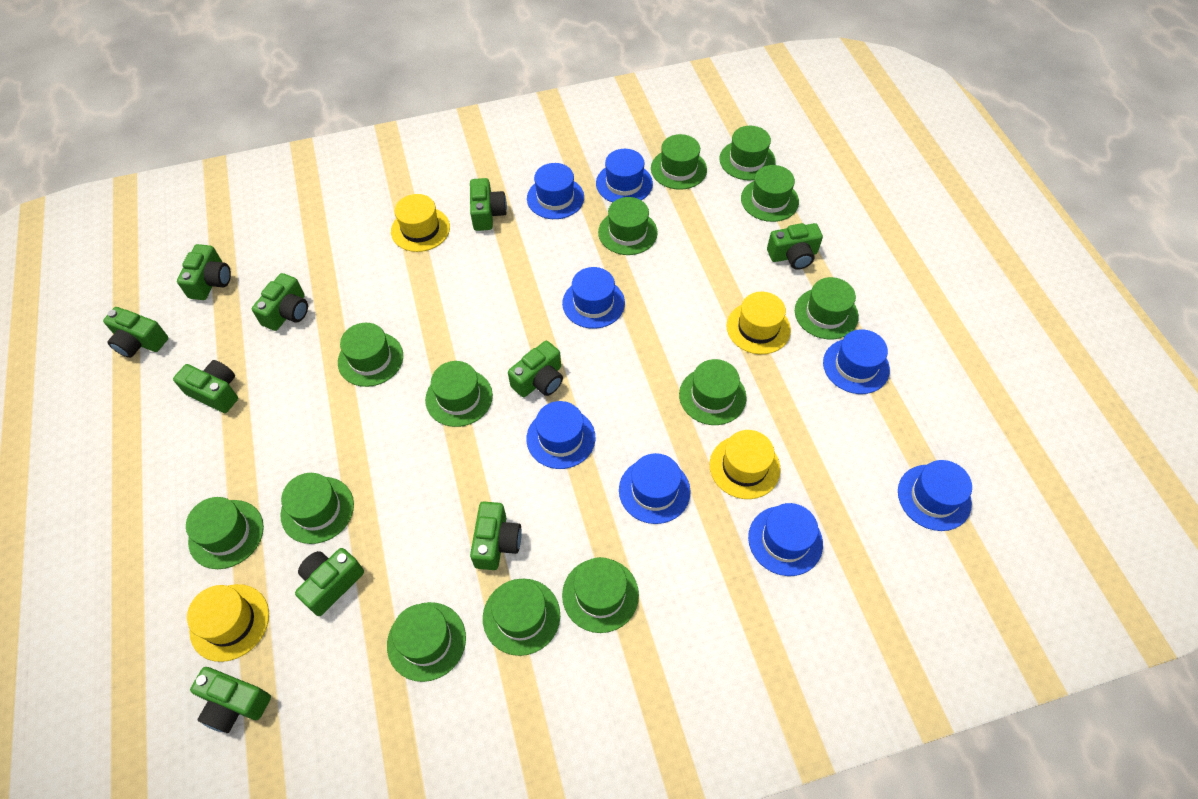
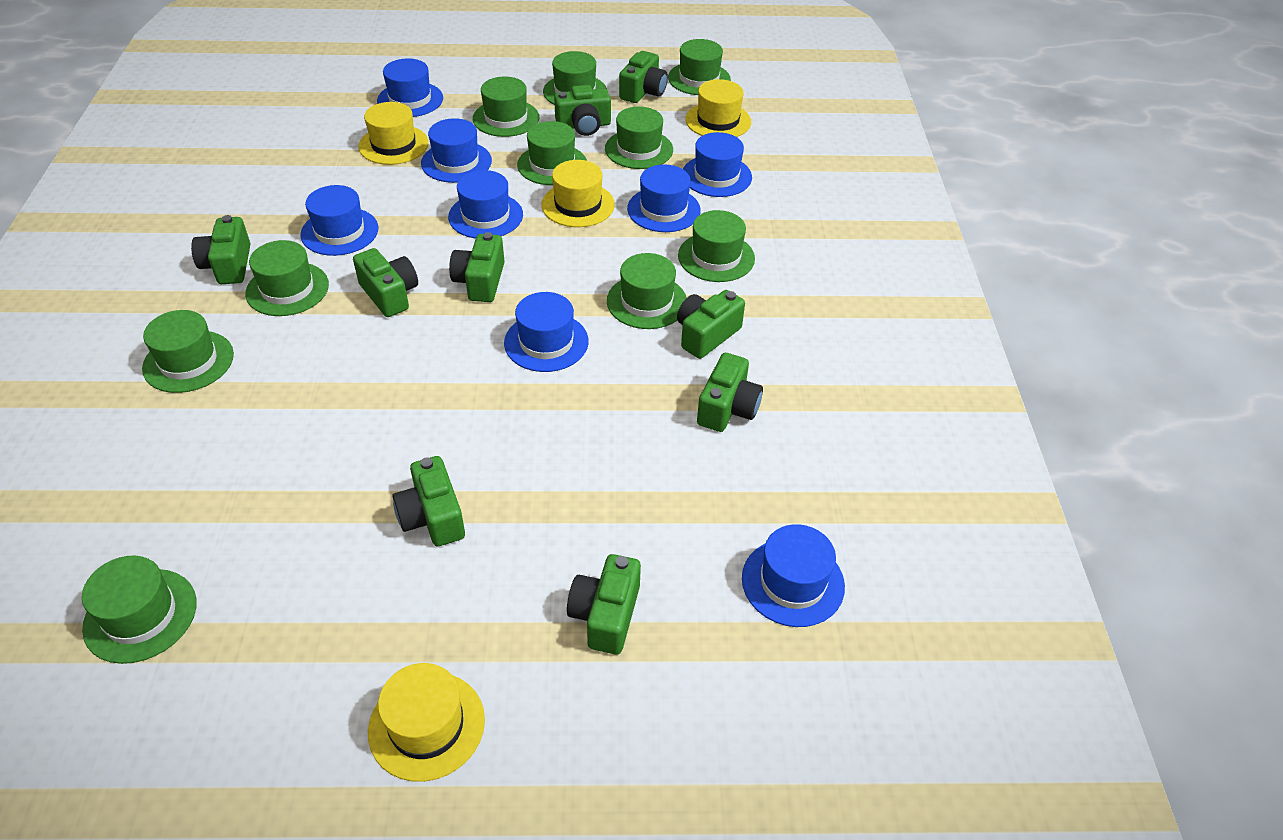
green camera: 10 -> 9
green hat: 13 -> 10

